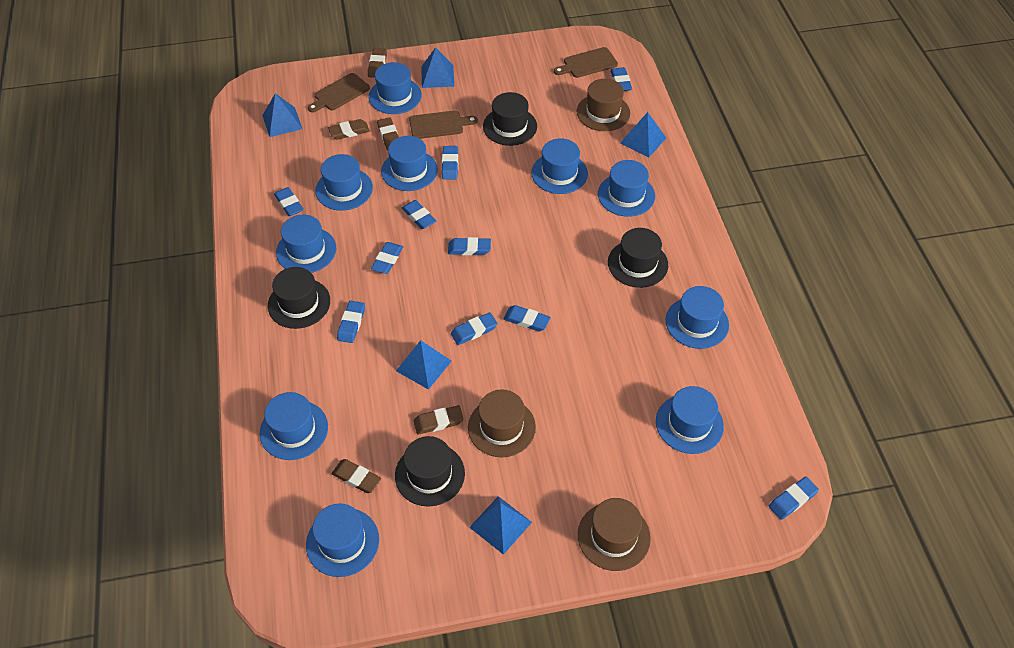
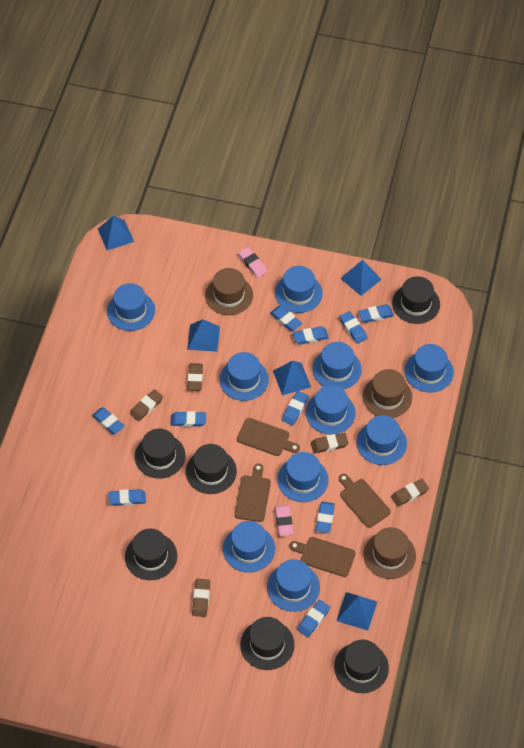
black hat: 4 -> 6
brown cutting board: 3 -> 4
pink eraser: 0 -> 2

